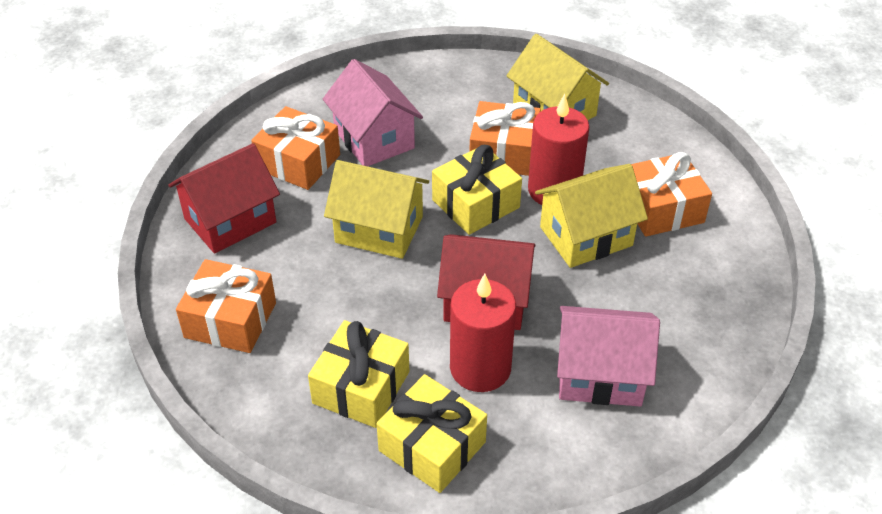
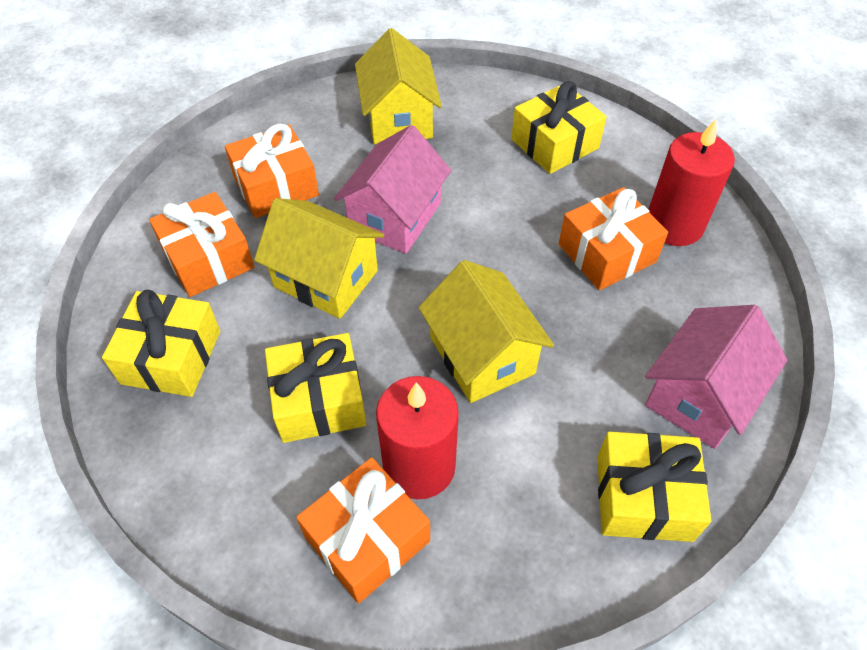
red house: 2 -> 0
yellow gift: 3 -> 4

